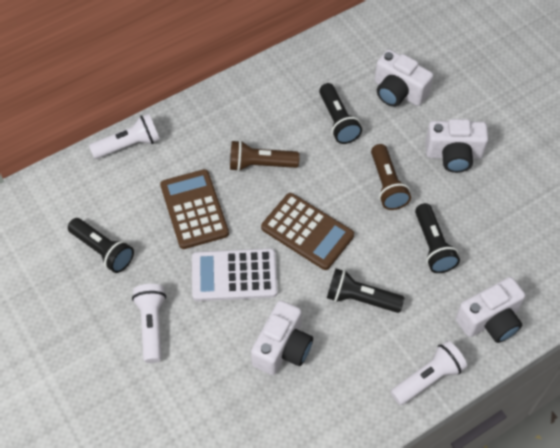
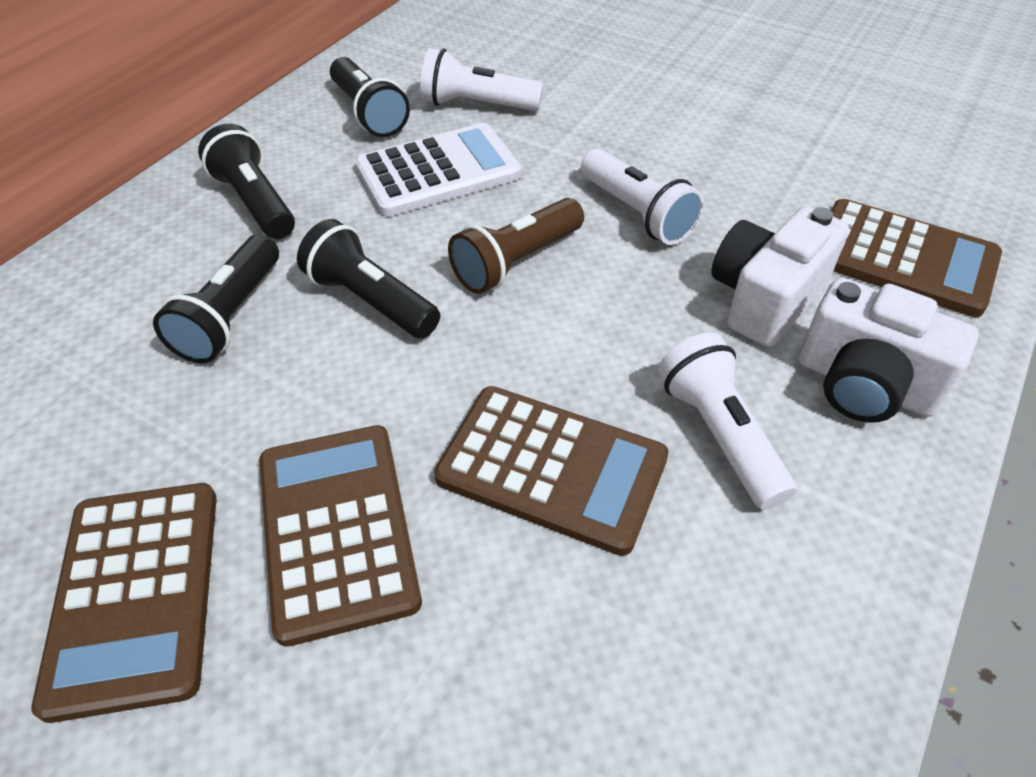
brown calculator: 2 -> 4
brown flashlight: 2 -> 1
white camera: 4 -> 2

